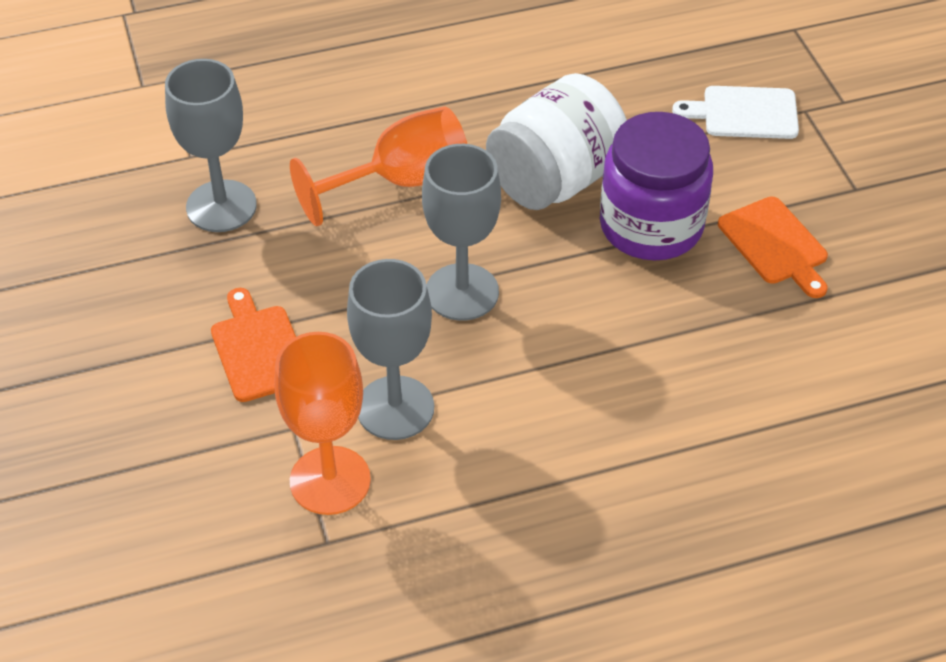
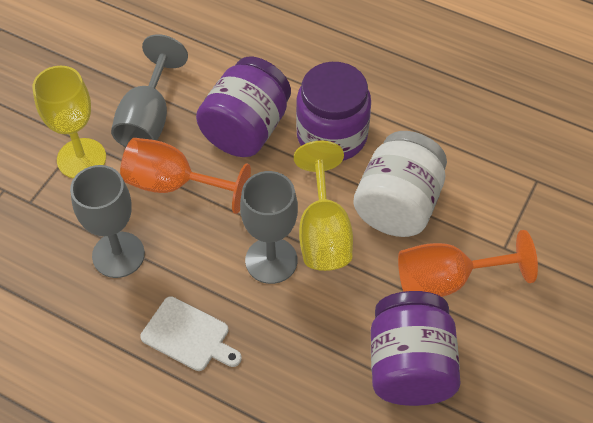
orange cutting board: 2 -> 0
purple jar: 1 -> 3
yellow goblet: 0 -> 2

